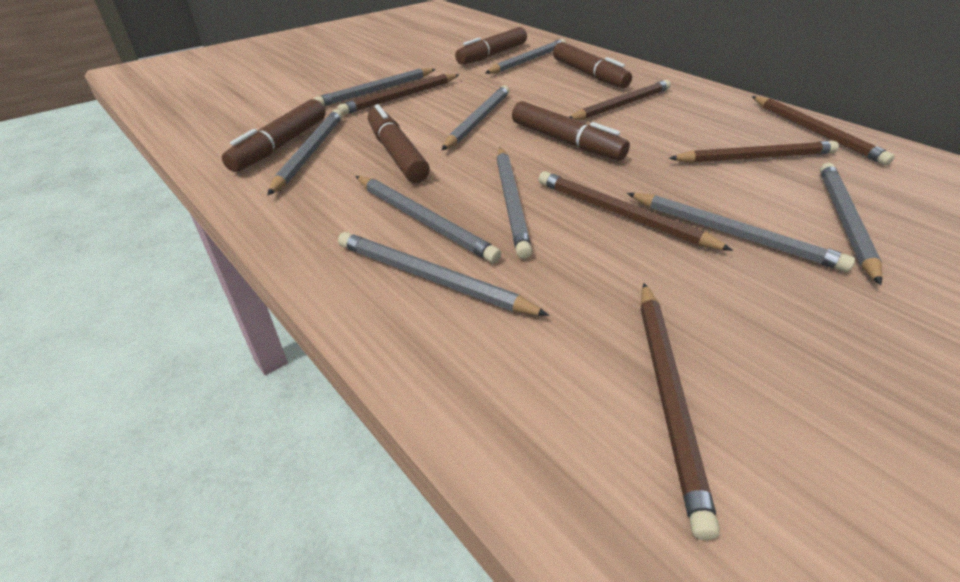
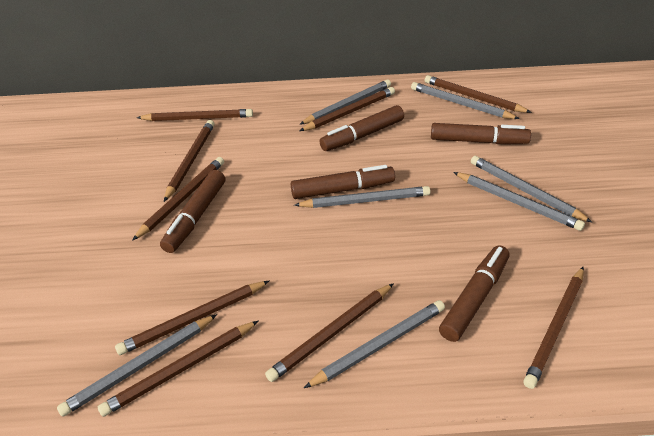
brown pencil: 6 -> 9
grey pencil: 9 -> 7

